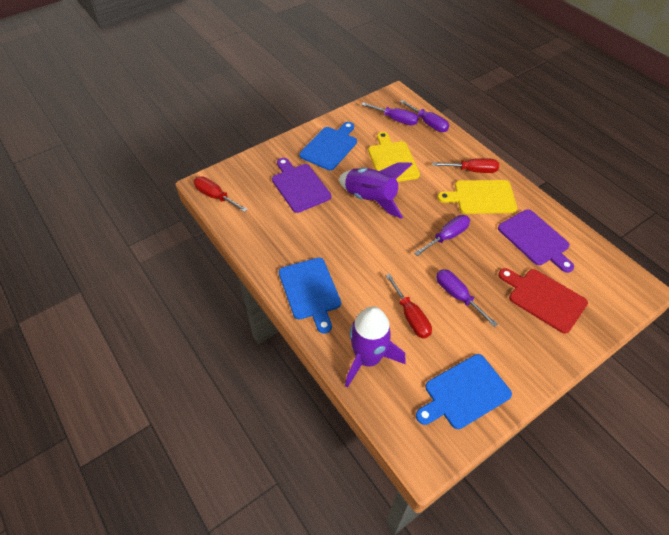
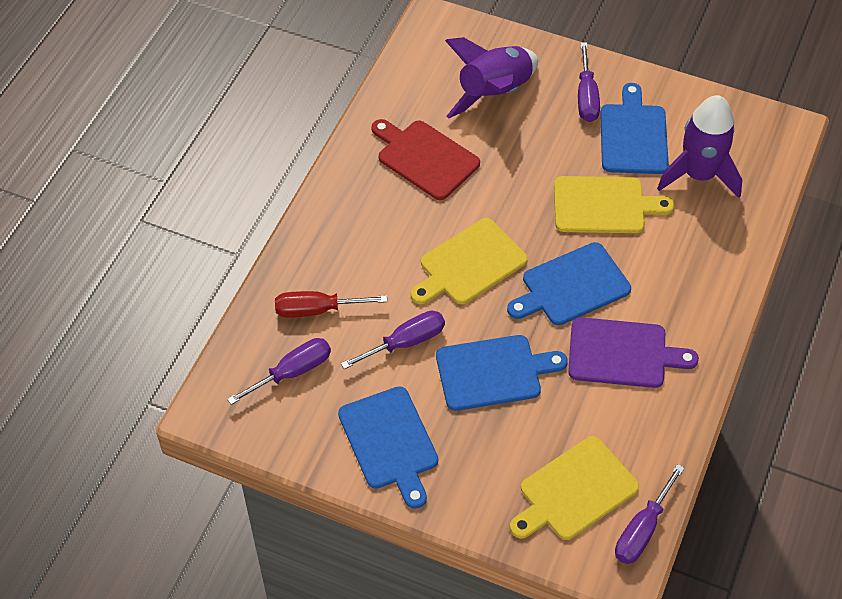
blue cutting board: 3 -> 4
purple cutting board: 2 -> 1
red screwdriver: 3 -> 1
yellow cutting board: 2 -> 3

